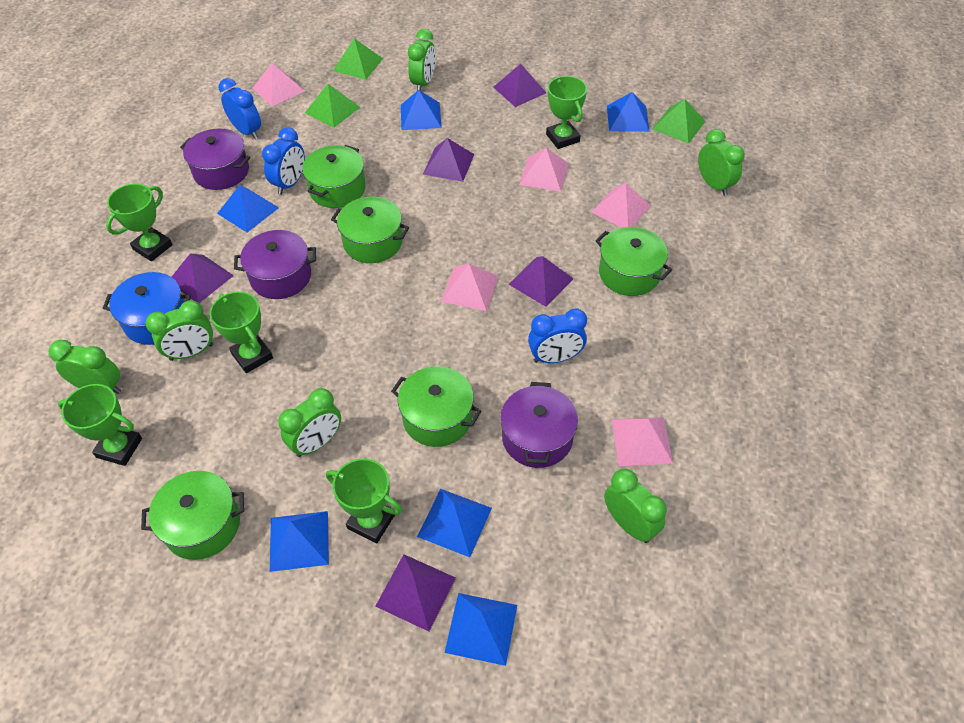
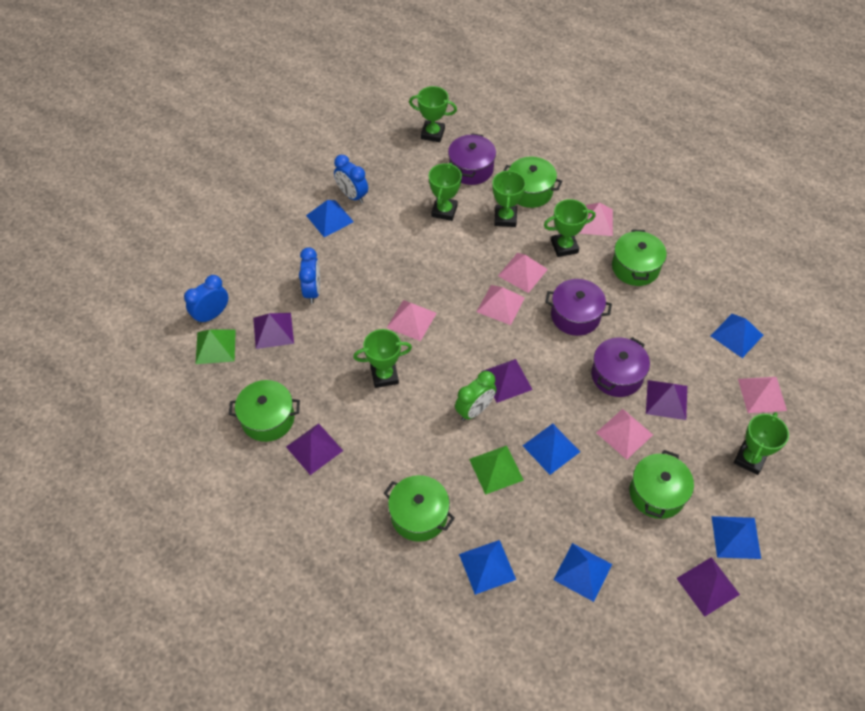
blue pot: 1 -> 0
green clock: 6 -> 1
green pyramid: 3 -> 2
green trophy: 5 -> 6
pink pyramid: 5 -> 6

